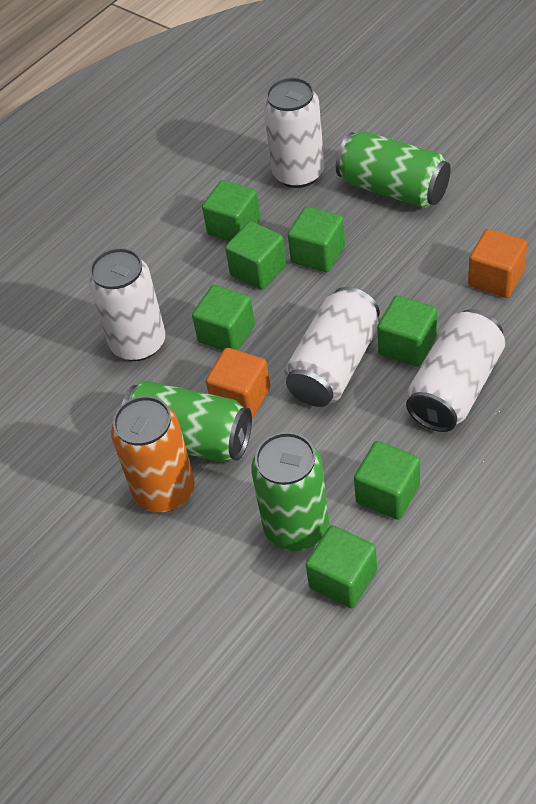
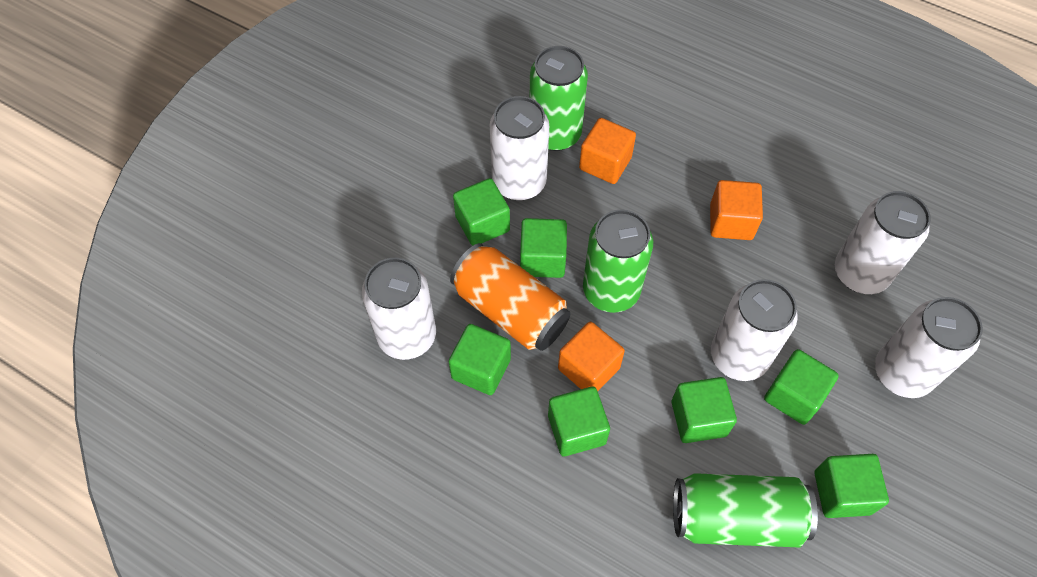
orange cube: 2 -> 3
white can: 4 -> 5

